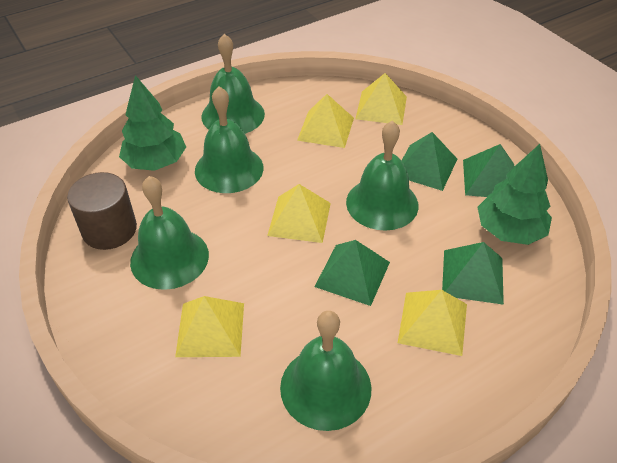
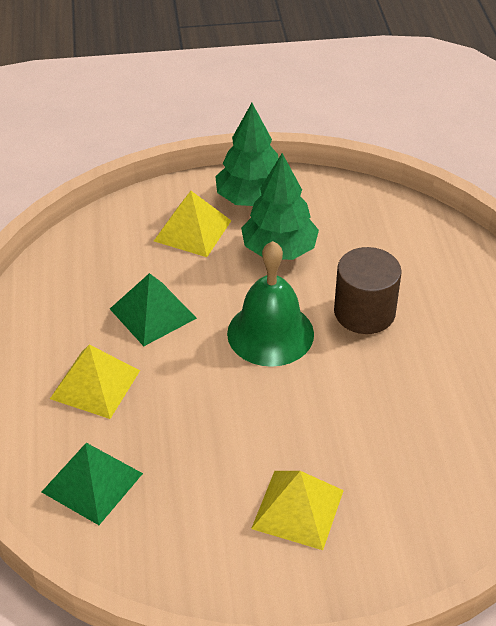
green bell: 5 -> 1
green pyramid: 4 -> 2
yellow pyramid: 5 -> 3

